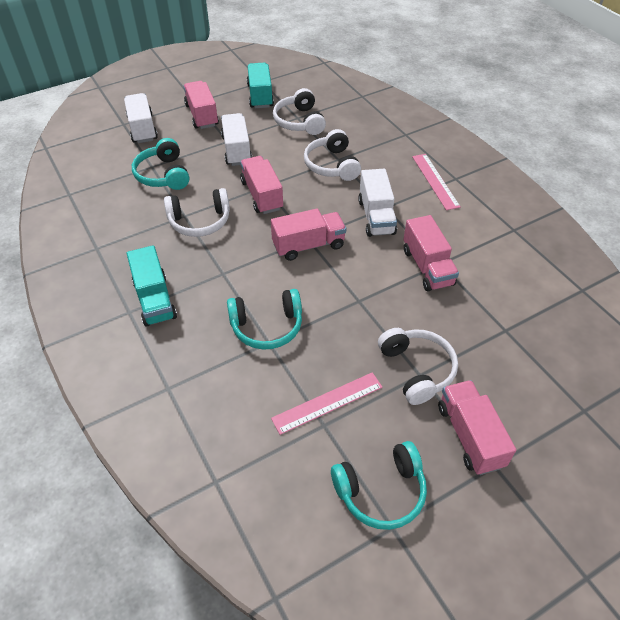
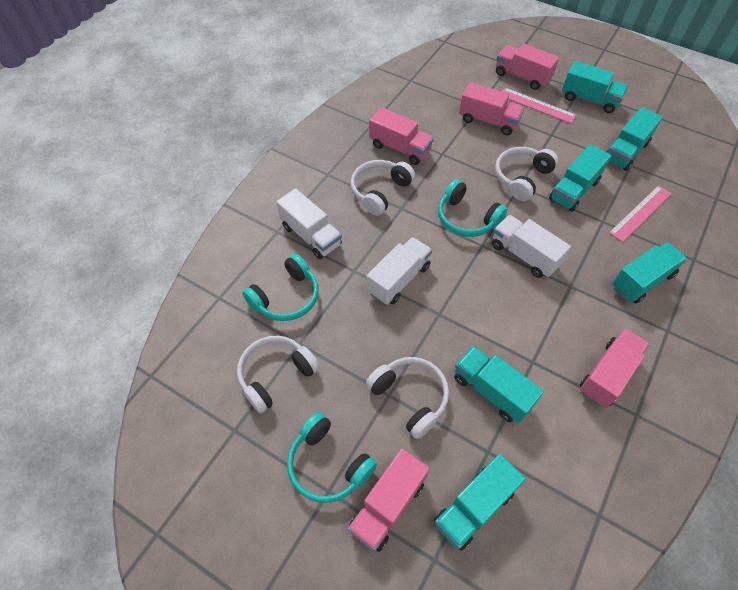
turquoise truck: 2 -> 6

